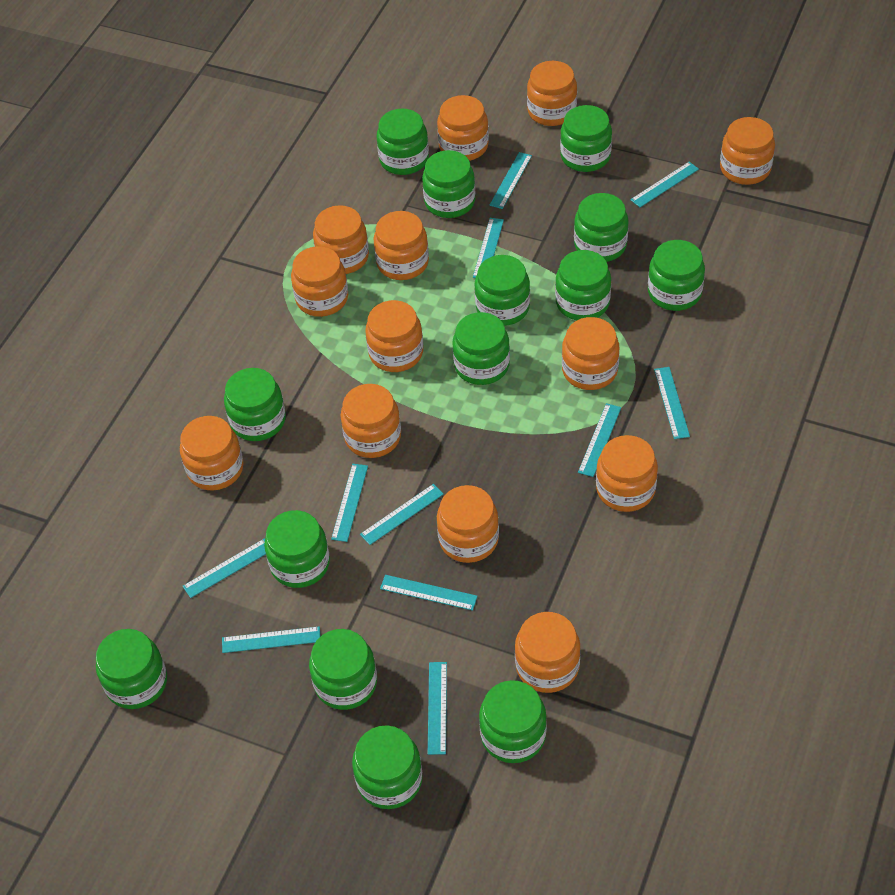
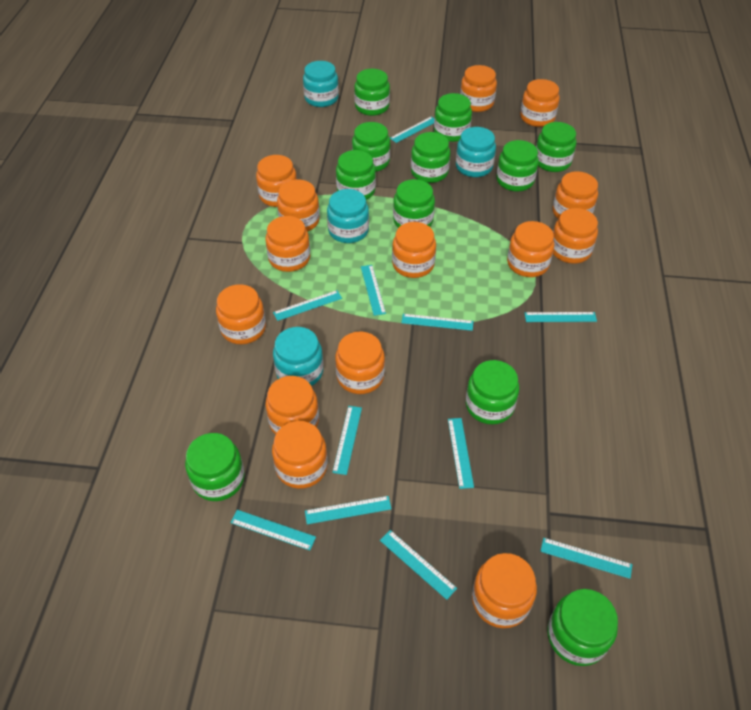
green jar: 14 -> 11
orange jar: 13 -> 14
turquoise jar: 0 -> 4

